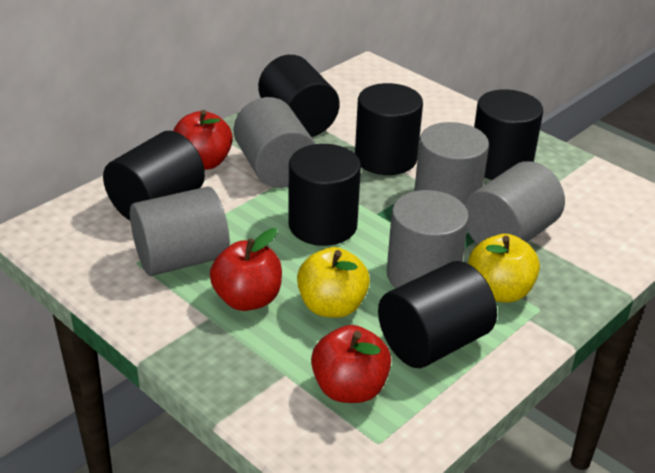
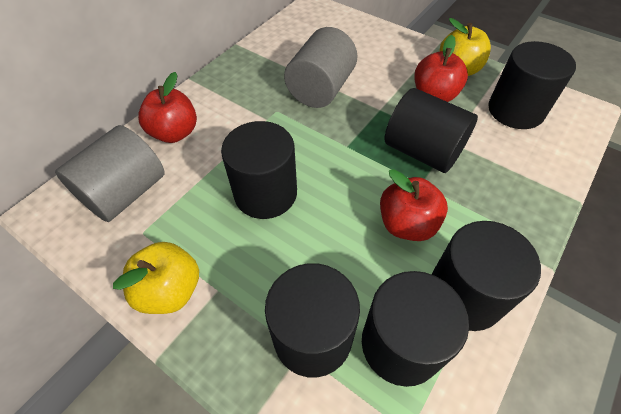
grey cylinder: 5 -> 2

